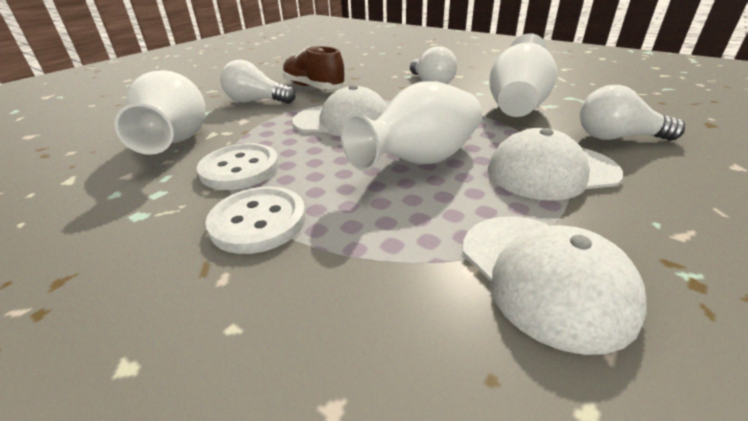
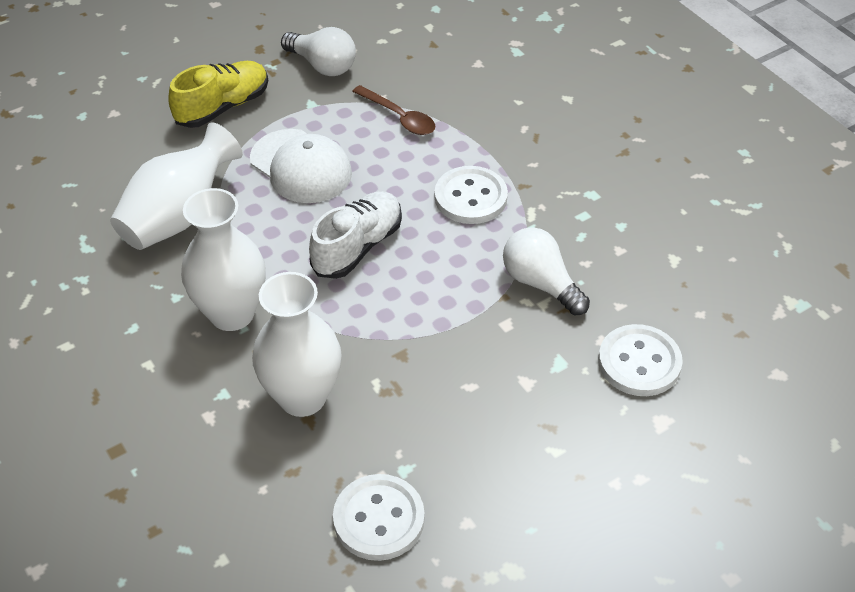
brown shoe: 1 -> 0
brown spoon: 0 -> 1
white button: 2 -> 3
white cap: 3 -> 1
white light bulb: 3 -> 2
white shoe: 0 -> 1
yellow shoe: 0 -> 1

